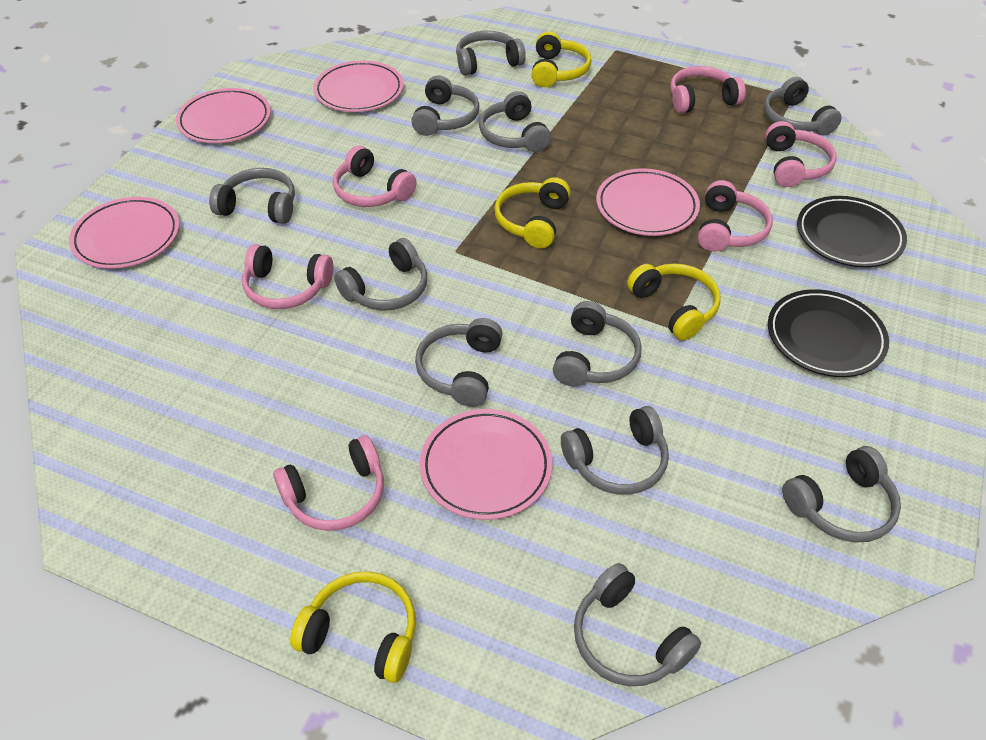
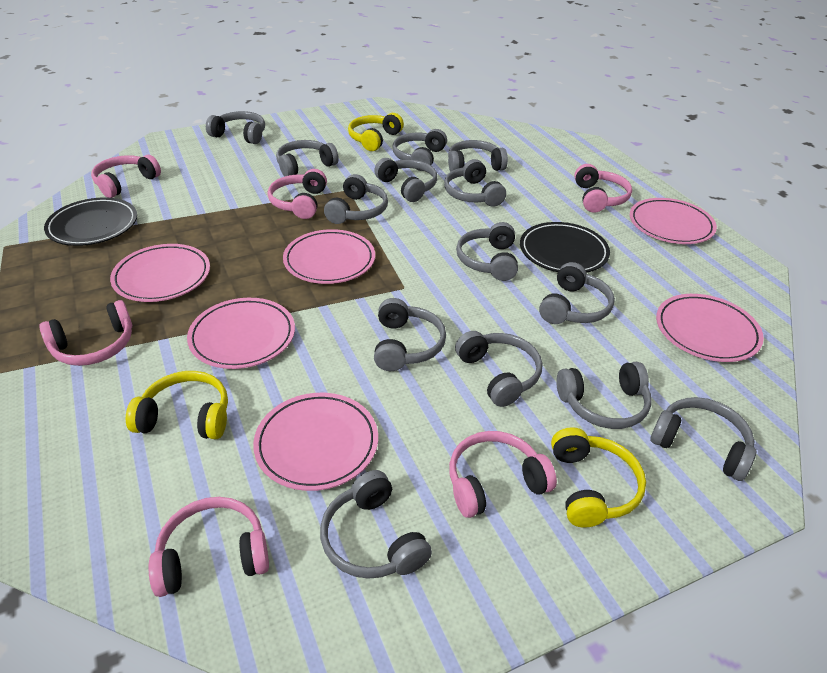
grey headphones: 11 -> 14
pink plate: 5 -> 6
yellow headphones: 4 -> 3

